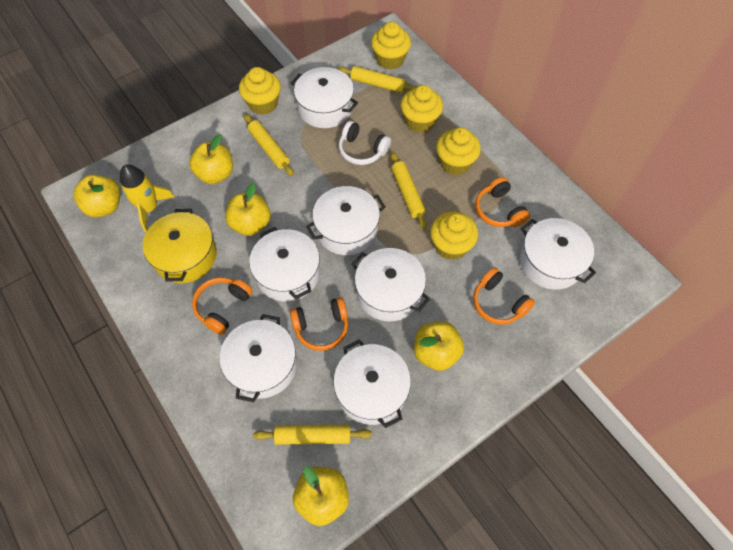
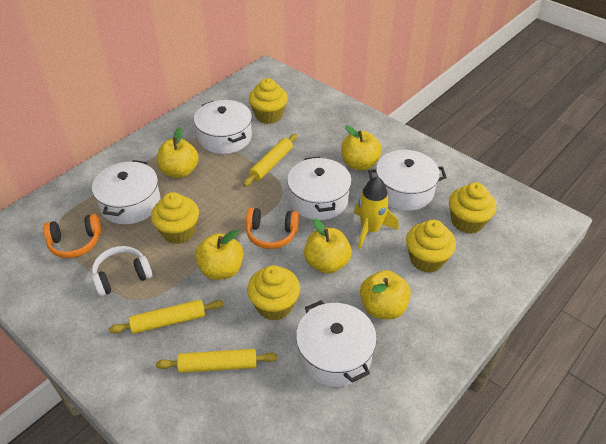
orange headphones: 4 -> 2
white pot: 7 -> 5
yellow pot: 1 -> 0
yellow rolling pin: 4 -> 3

